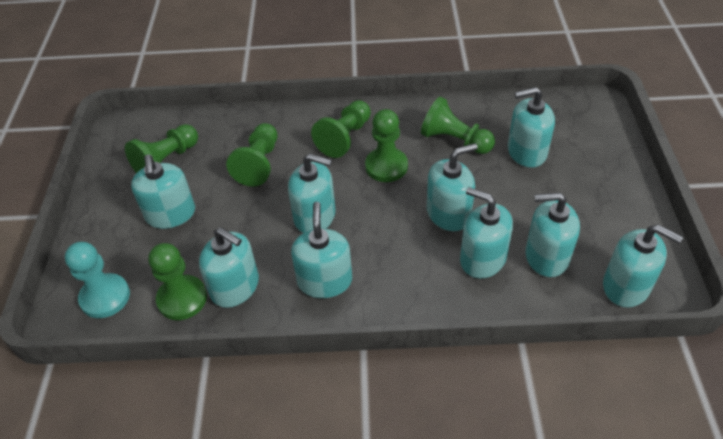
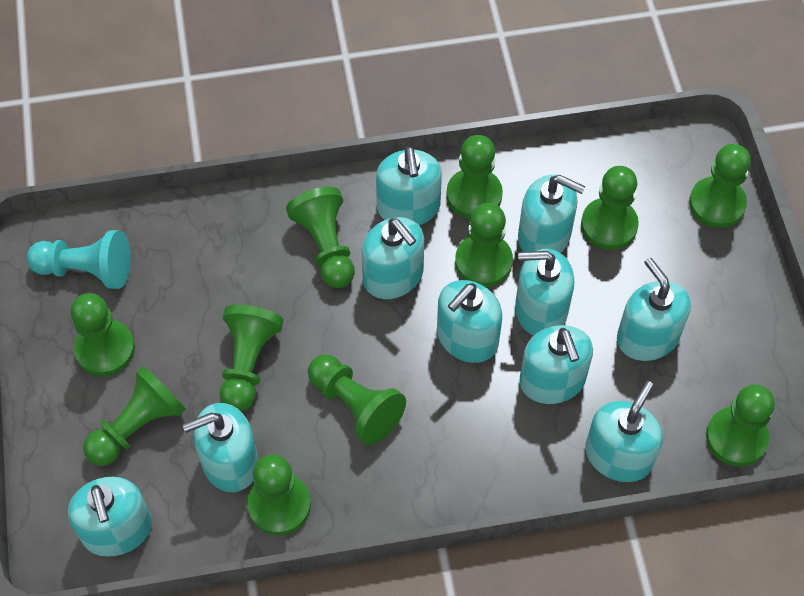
green pawn: 6 -> 11
turquoise soap dispenser: 9 -> 10

